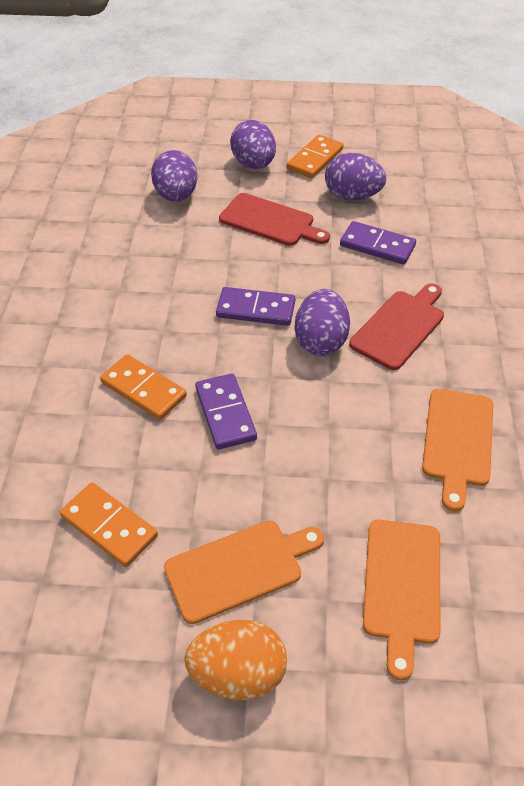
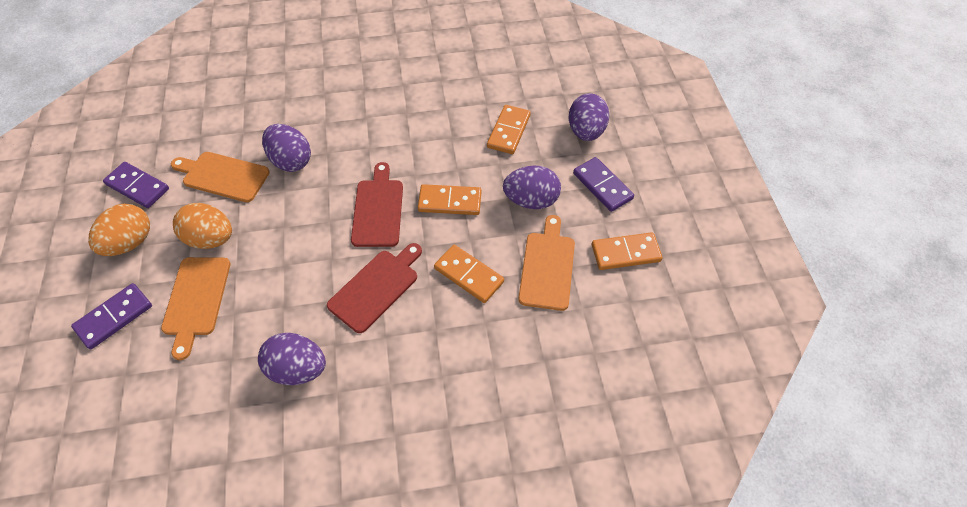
orange domino: 3 -> 4
orange egg: 1 -> 2

